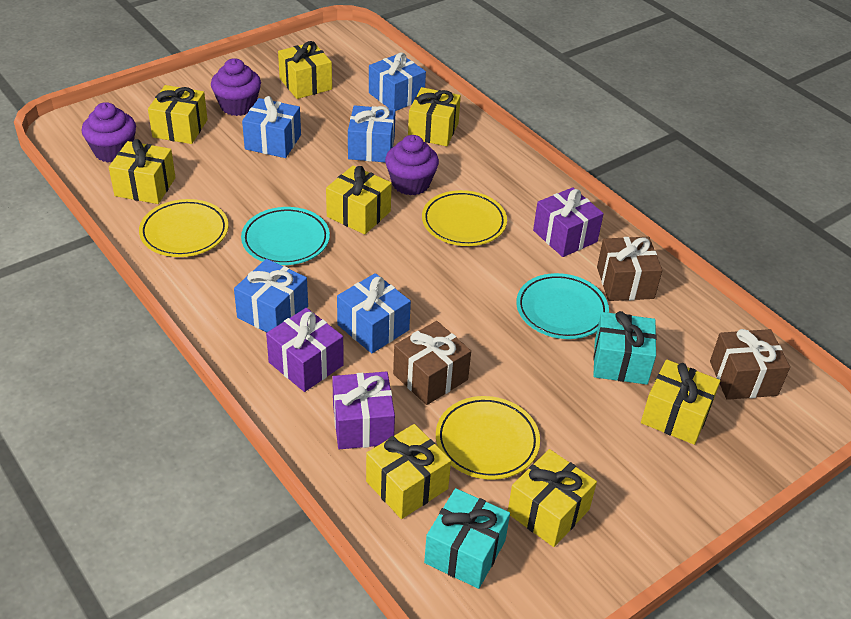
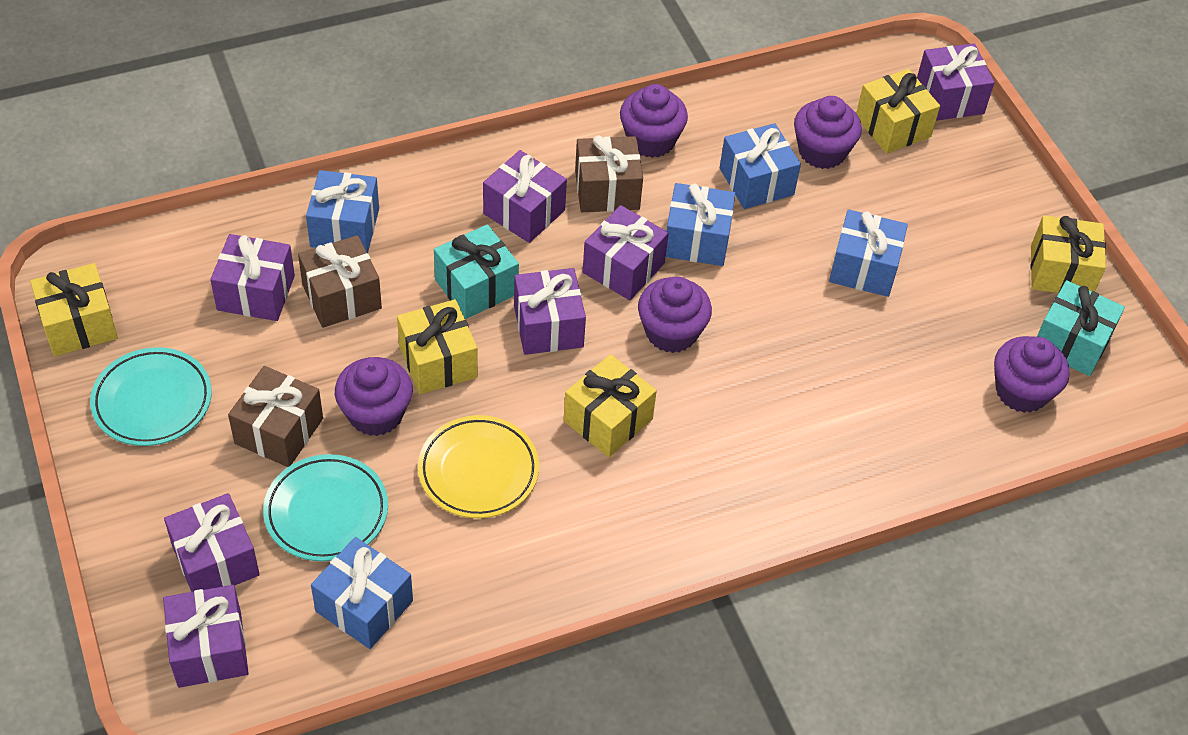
purple cupcake: 3 -> 5
purple gift: 3 -> 7
yellow gift: 8 -> 5
yellow plate: 3 -> 1

